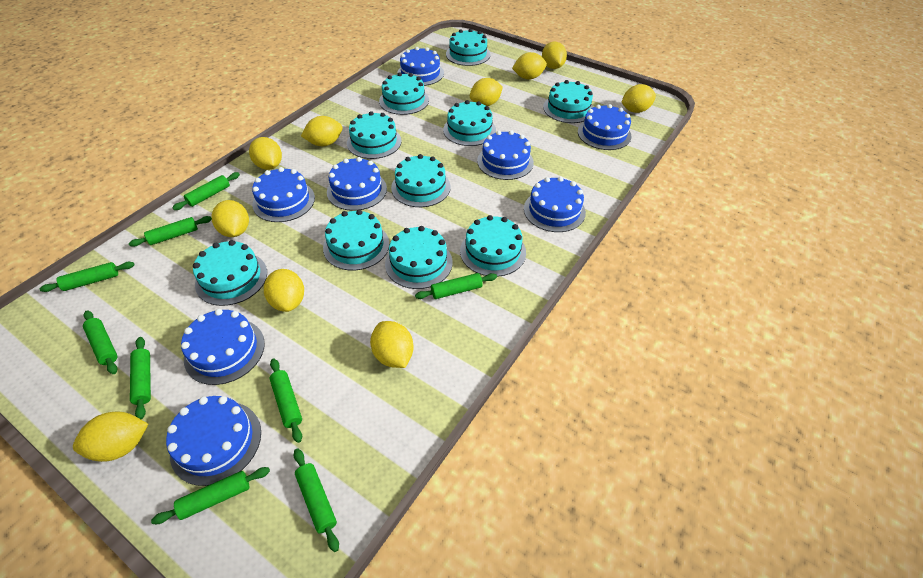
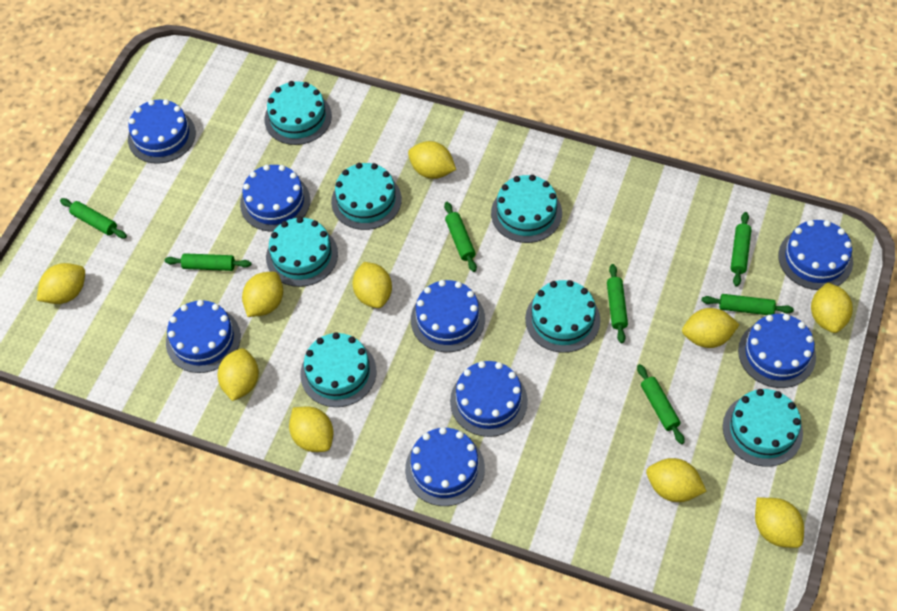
green rolling pin: 9 -> 7
turquoise cake: 10 -> 7

